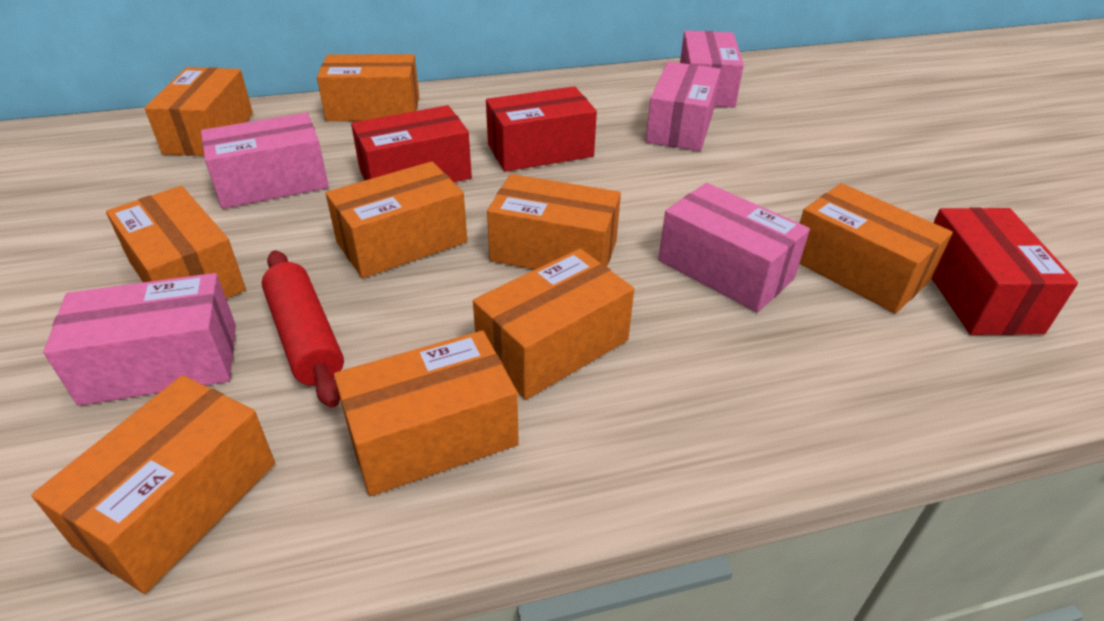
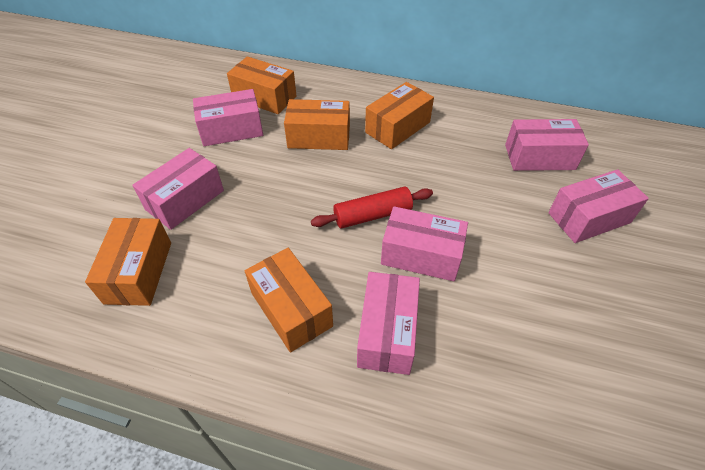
orange box: 9 -> 5
pink box: 5 -> 6
red box: 3 -> 0

